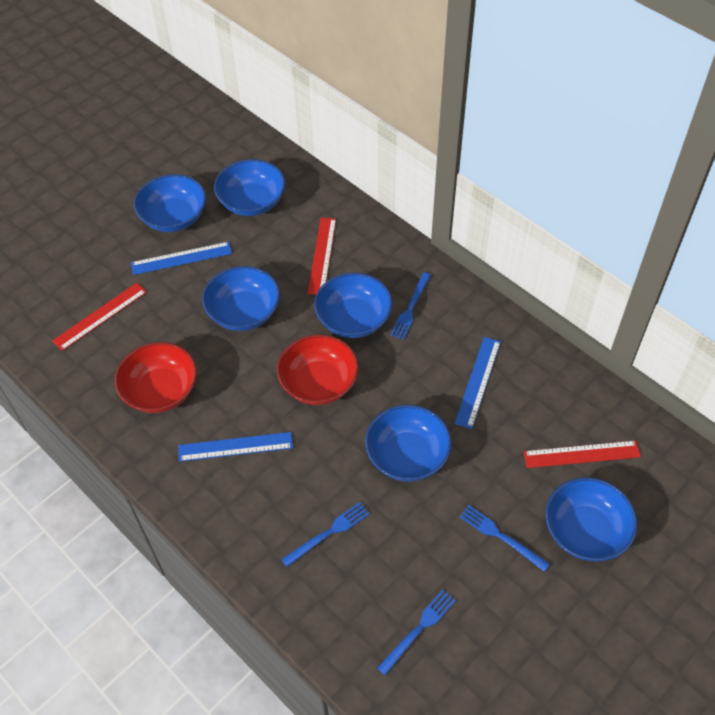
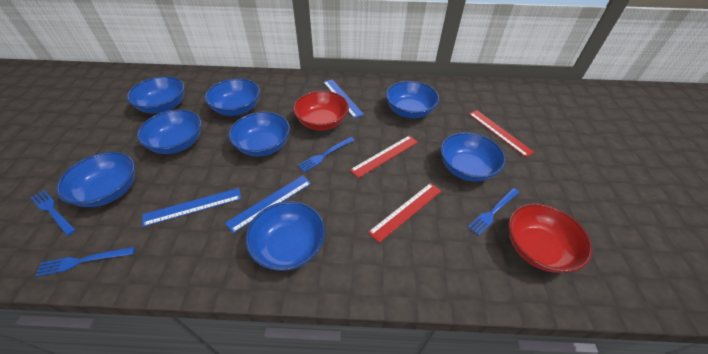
blue bowl: 6 -> 8

